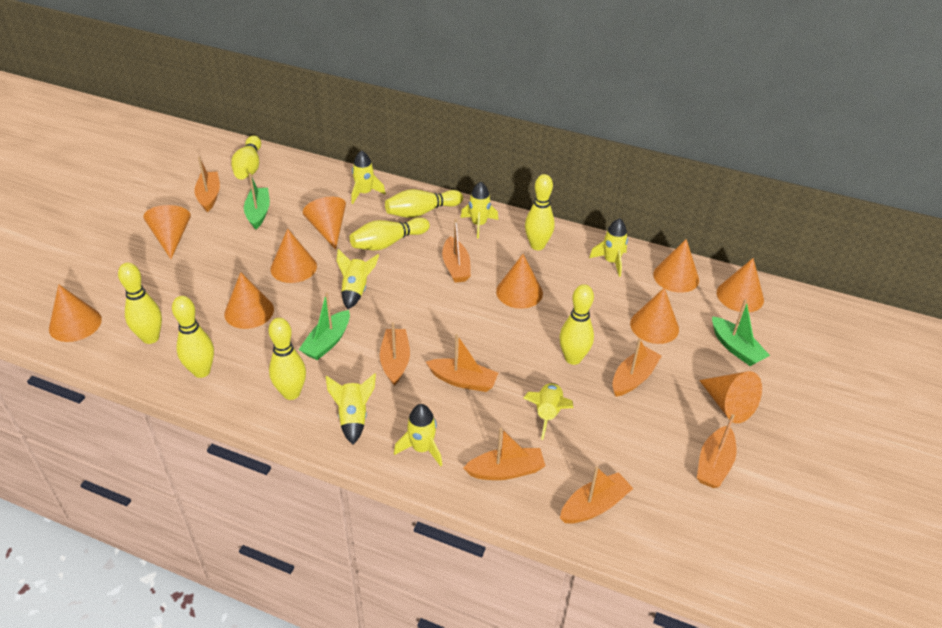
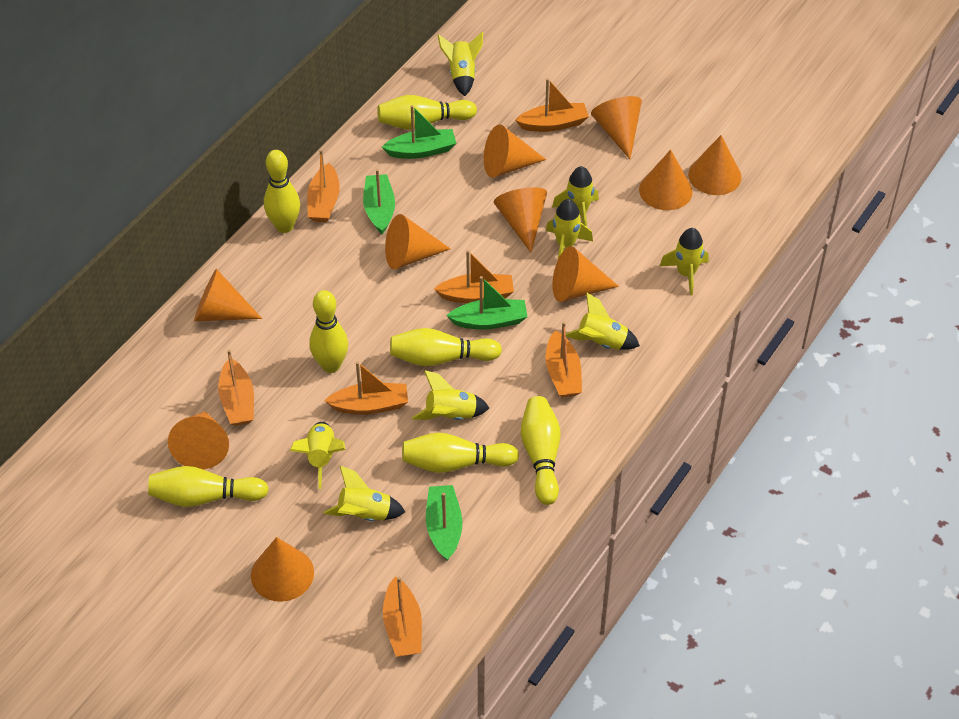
green boat: 3 -> 4
orange boat: 8 -> 7
yellow bowling pin: 8 -> 7
yellow rocket: 7 -> 8

